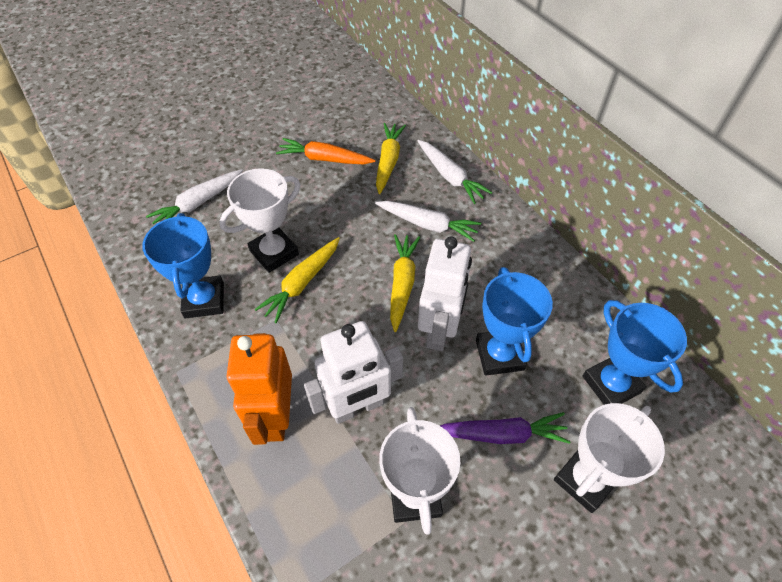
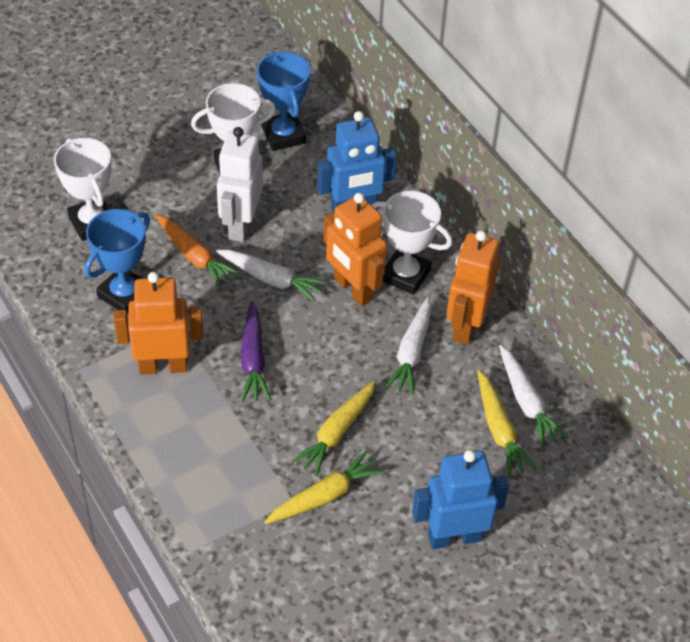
blue robot: 0 -> 2
blue trophy: 3 -> 2
orange robot: 1 -> 3
white robot: 2 -> 1

